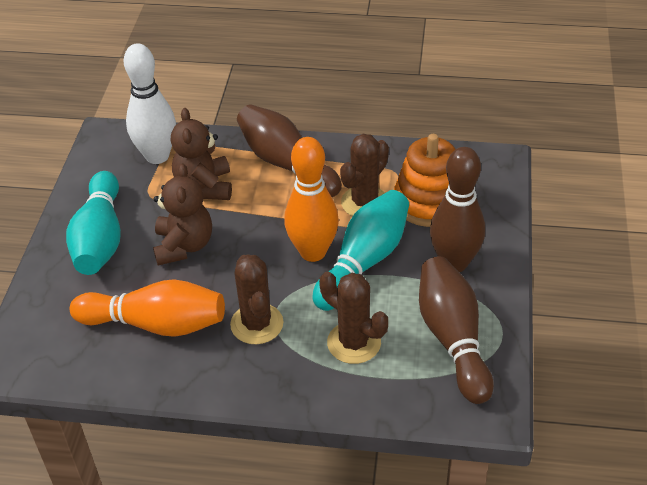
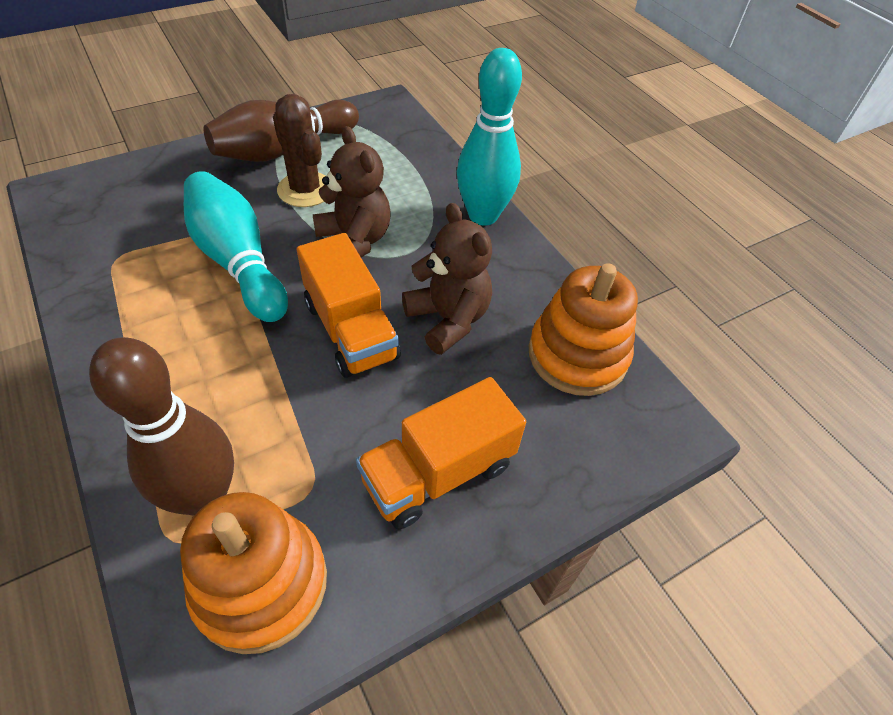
brown bowling pin: 3 -> 2
brown cactus: 3 -> 1
orange bowling pin: 2 -> 0
orange stacking toy: 1 -> 2
orange truck: 0 -> 2
white bowling pin: 1 -> 0

